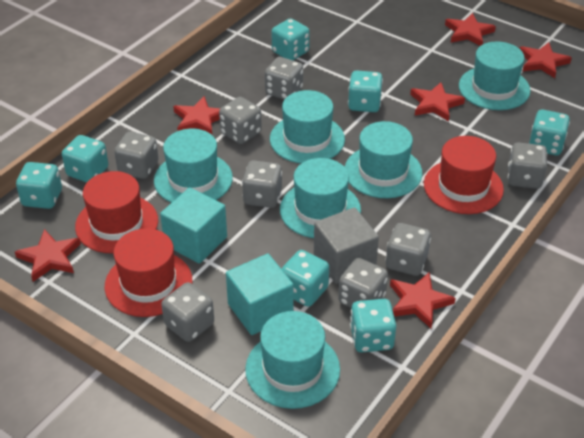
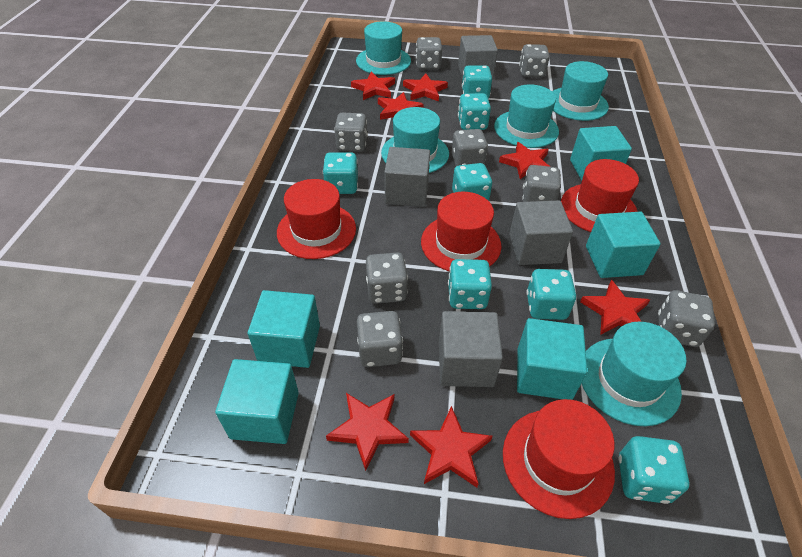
grey cube: 1 -> 4
red hat: 3 -> 4
red star: 6 -> 7
turquoise cube: 2 -> 5
turquoise hat: 6 -> 5

